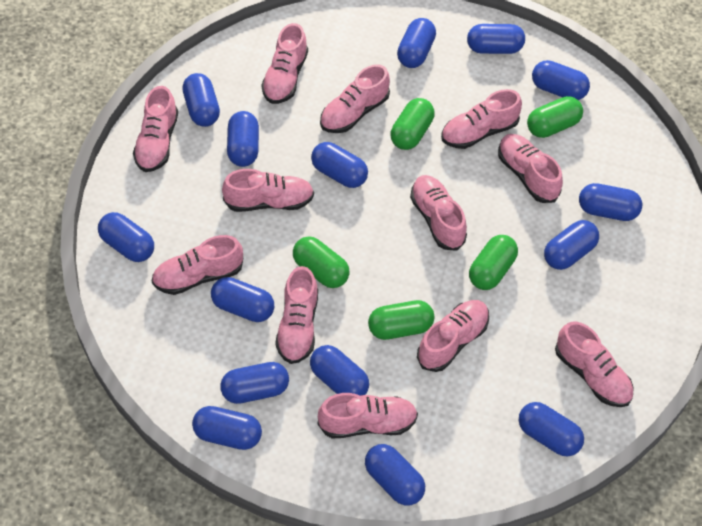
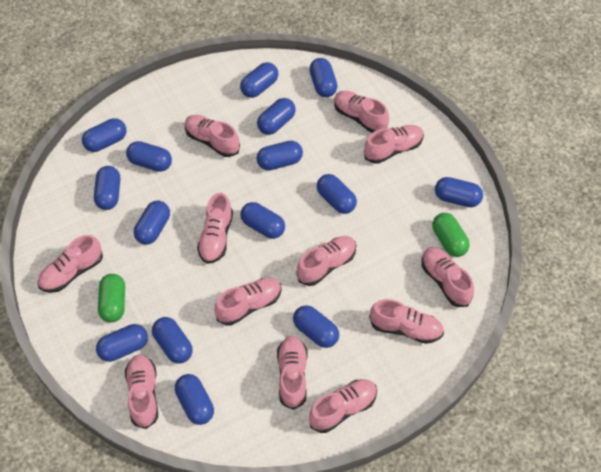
green capsule: 5 -> 2

